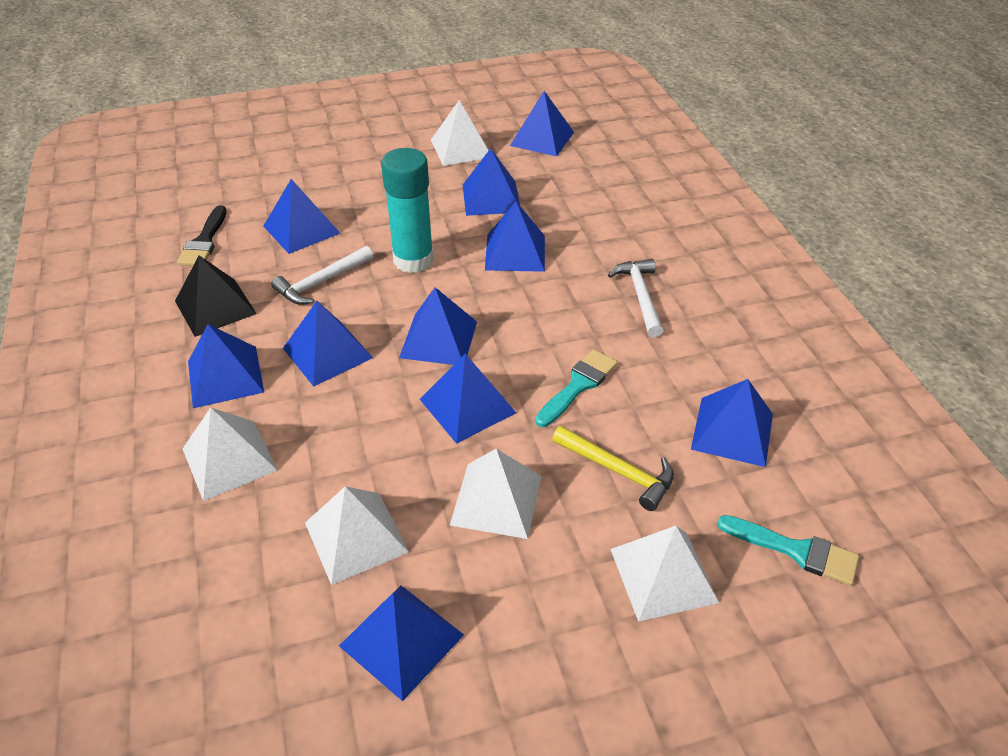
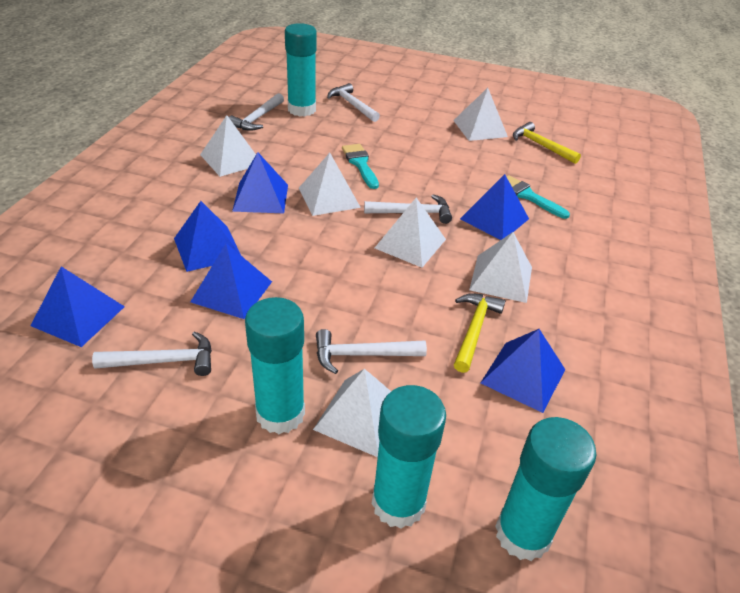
black brush: 1 -> 0
black pyramid: 1 -> 0
blue pyramid: 10 -> 6
turquoise glue stick: 1 -> 4
white hammer: 2 -> 5
white pyramid: 5 -> 6
yellow hammer: 1 -> 2

